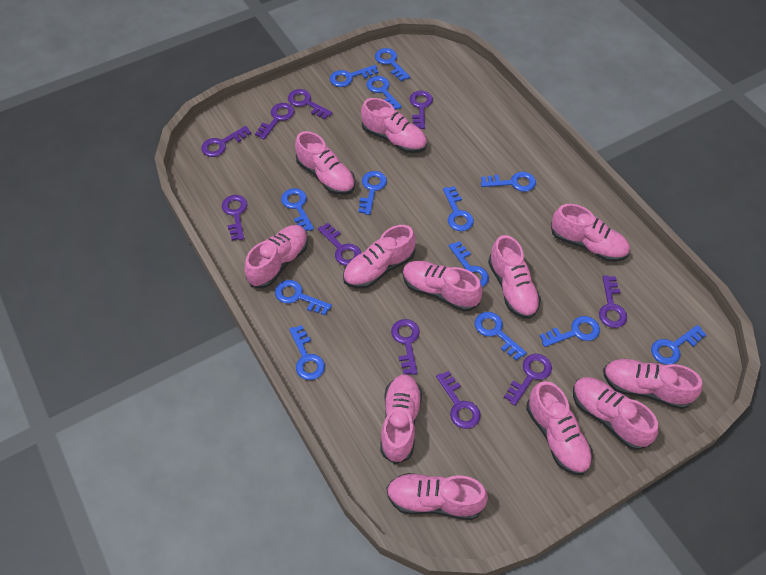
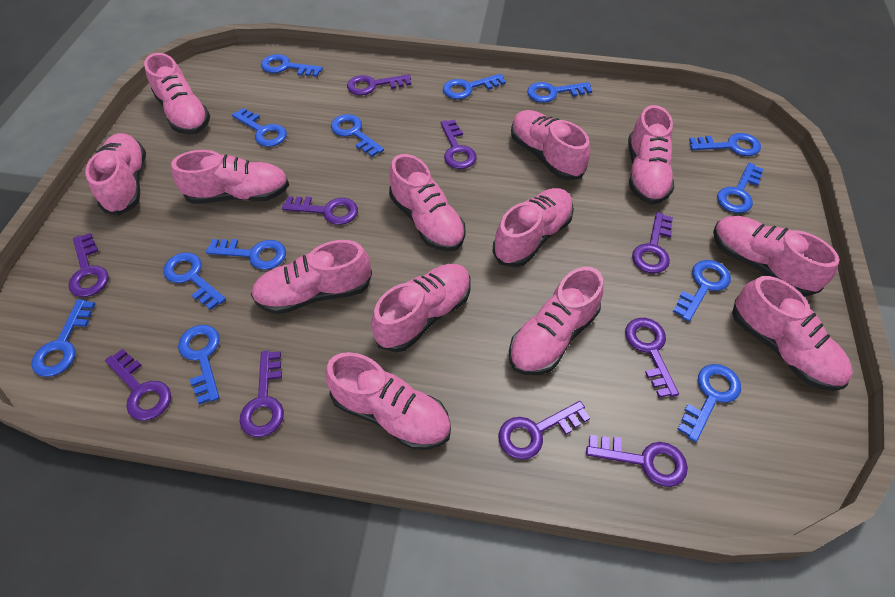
pink shoe: 12 -> 13

